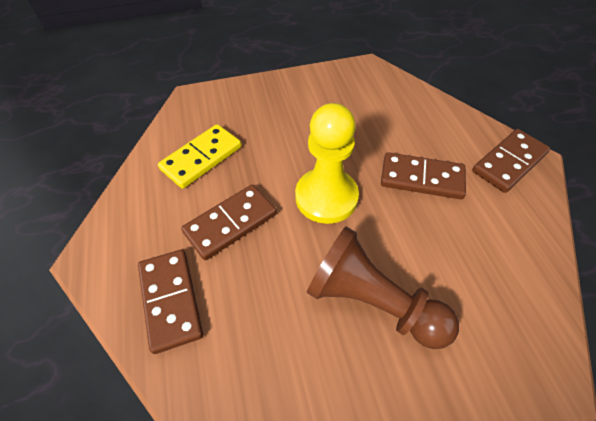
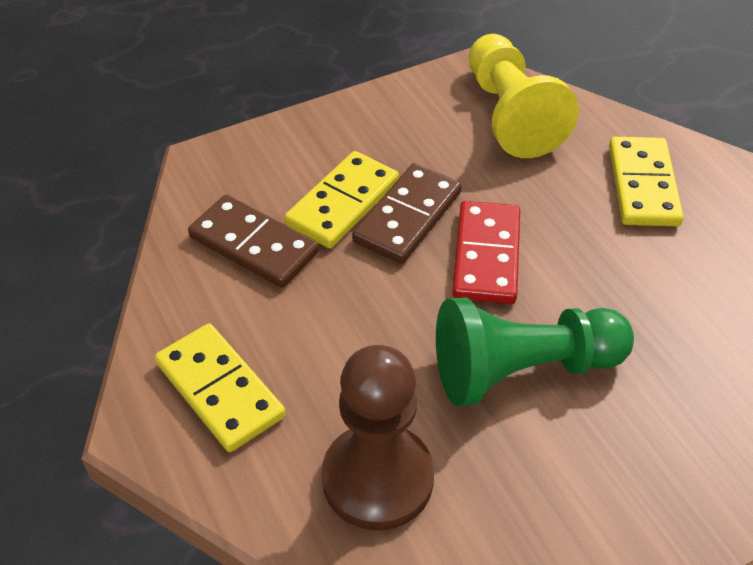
brown domino: 4 -> 2
green pawn: 0 -> 1
red domino: 0 -> 1
yellow domino: 1 -> 3

